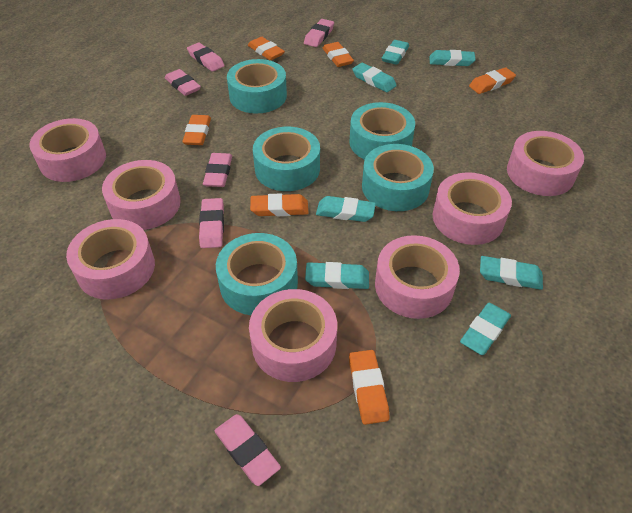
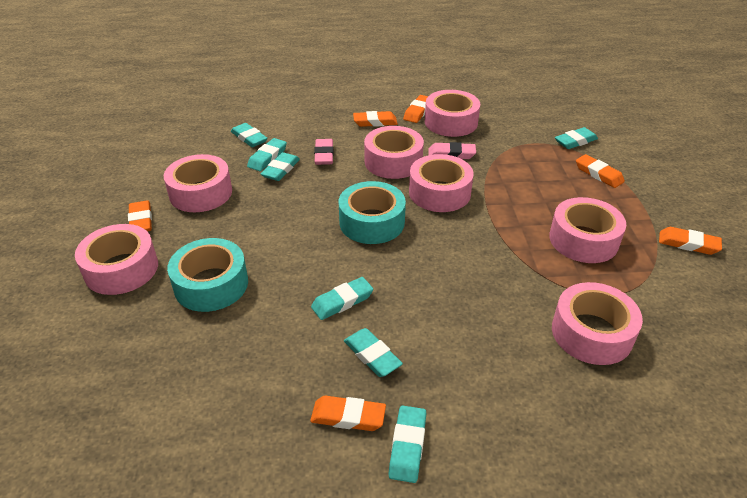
pink eraser: 6 -> 2
turquoise tape: 5 -> 2

